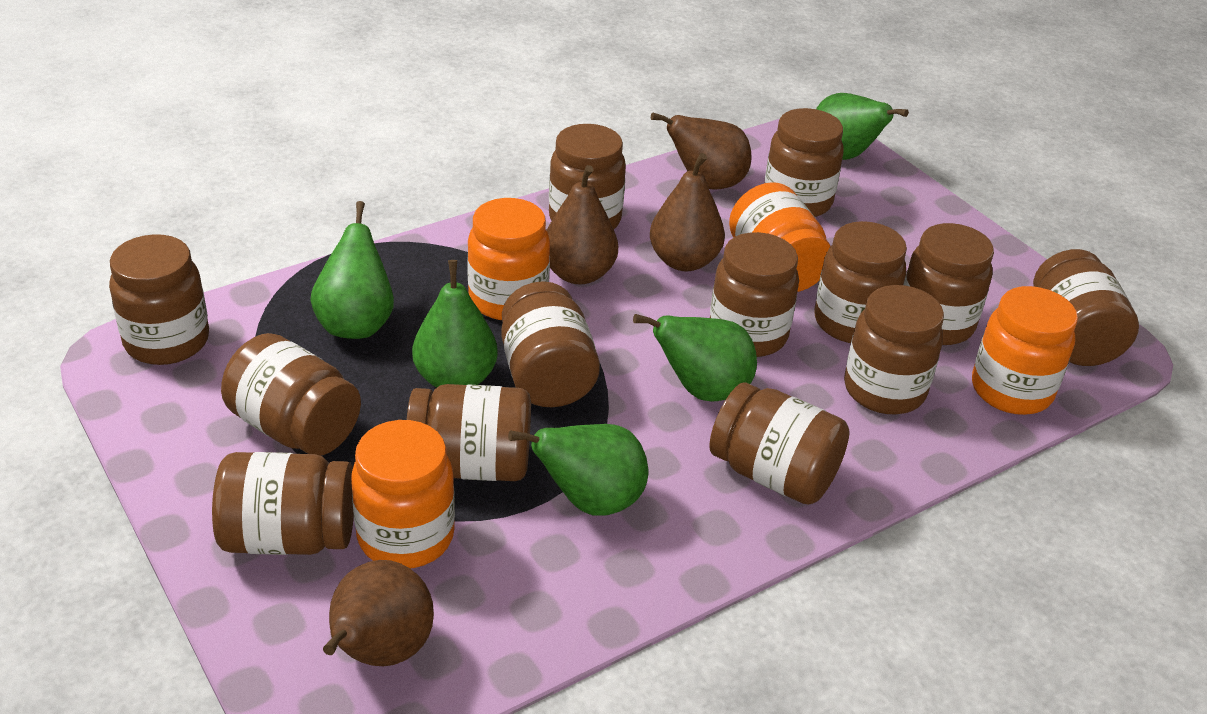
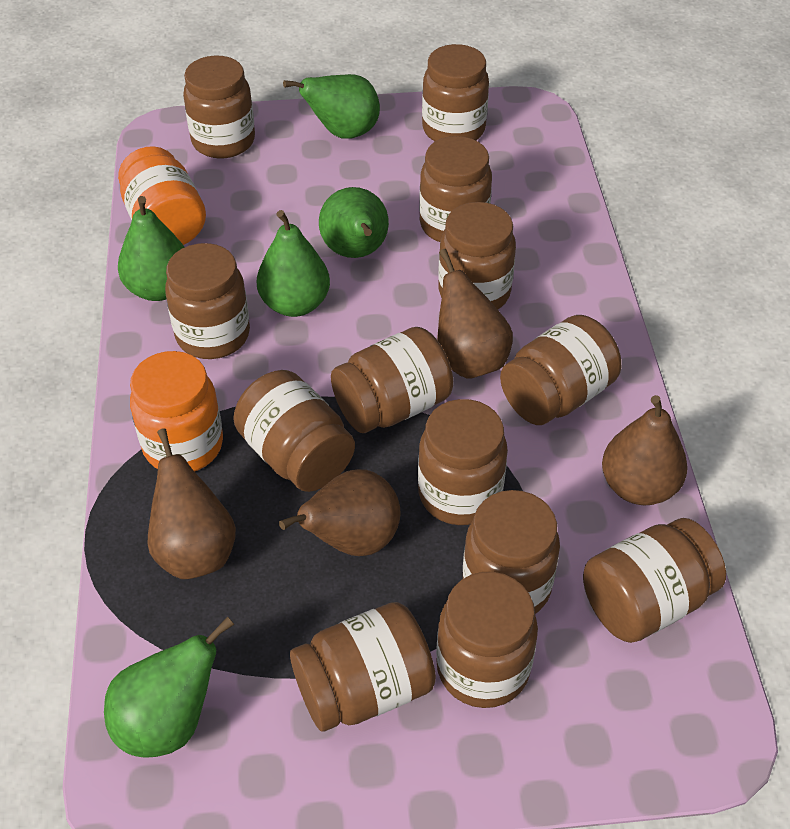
orange jar: 4 -> 2

